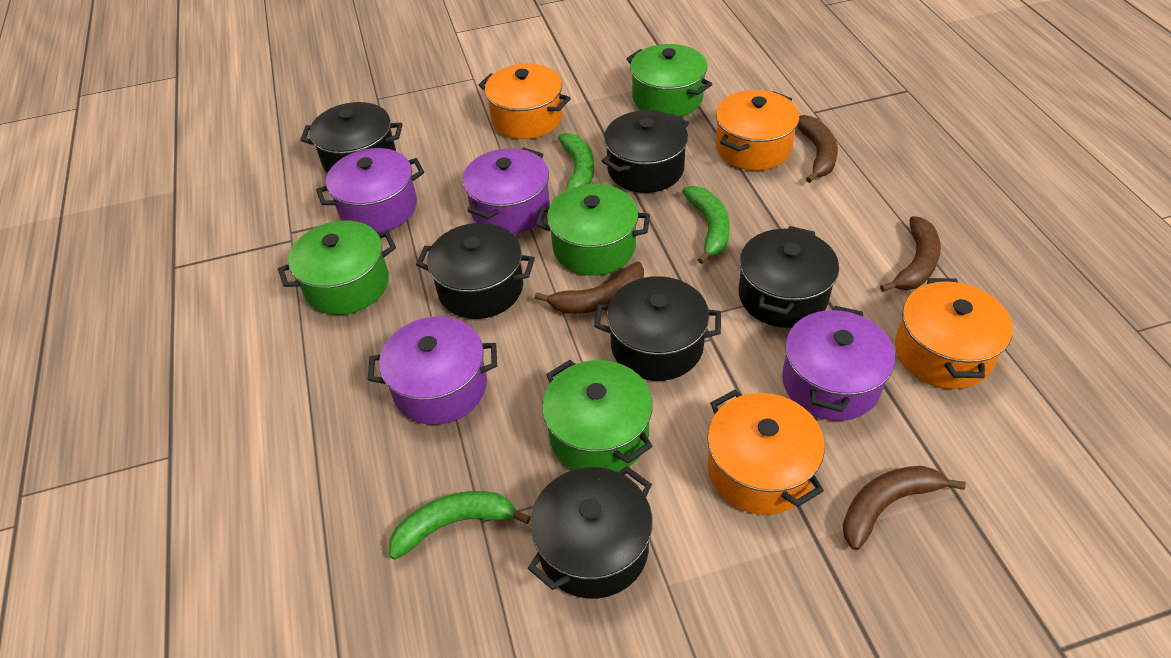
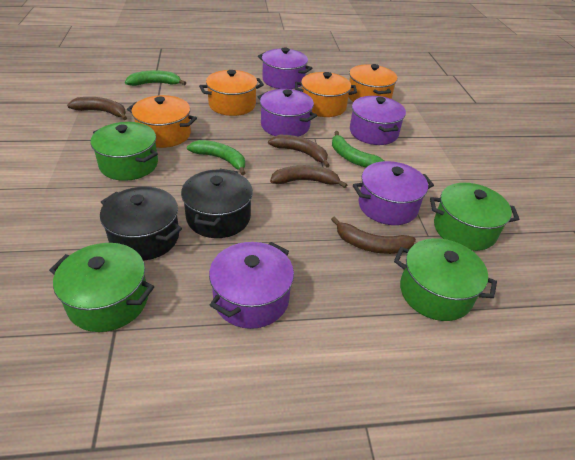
black pot: 6 -> 2
purple pot: 4 -> 5

